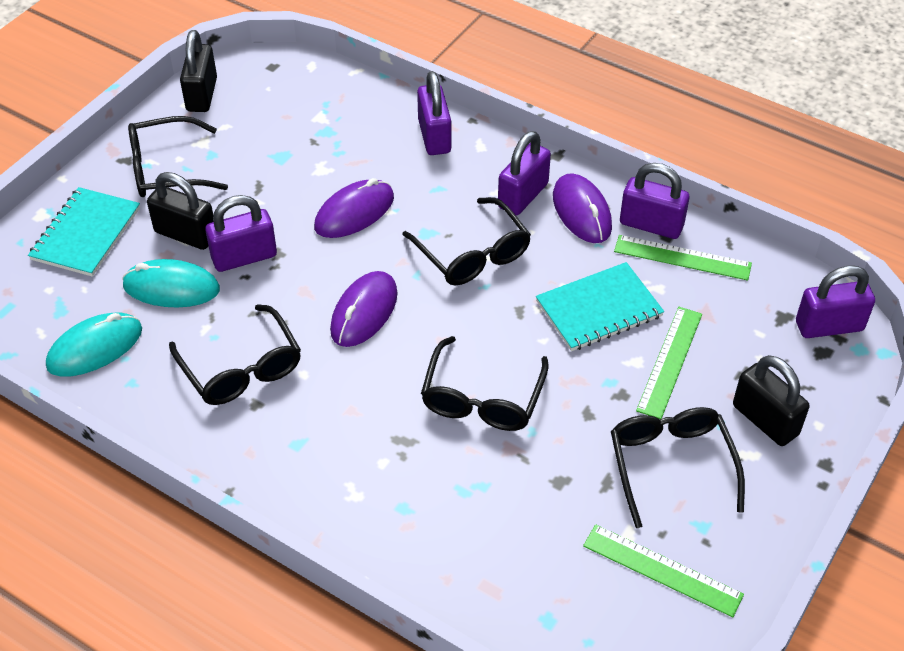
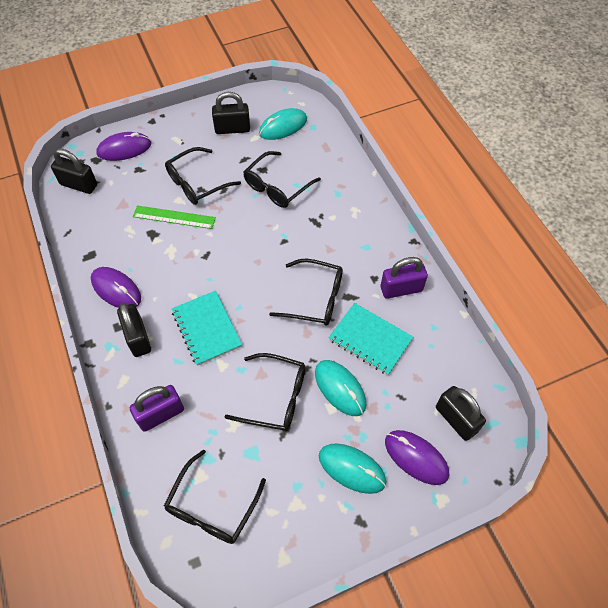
black padlock: 3 -> 4
green ruler: 3 -> 1
purple padlock: 5 -> 2
turquoise mouse: 2 -> 3

